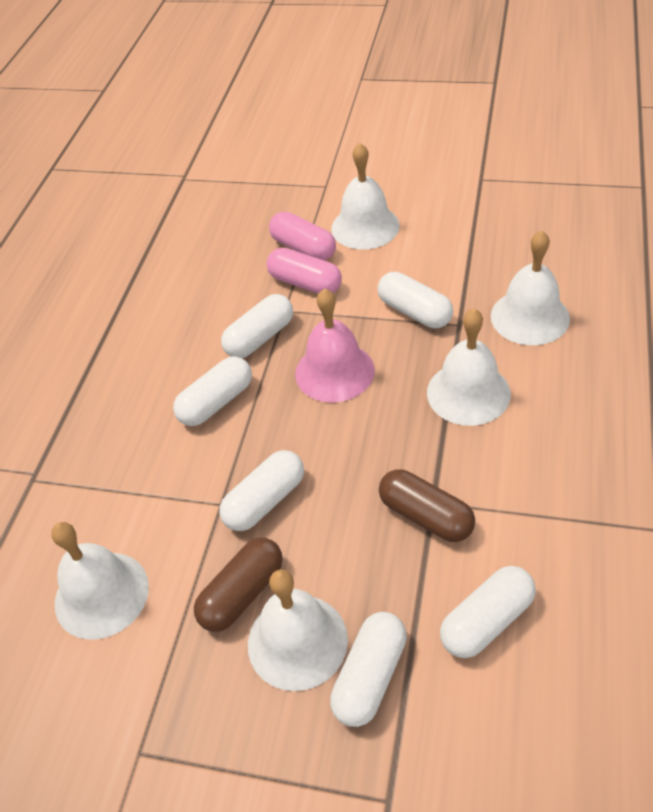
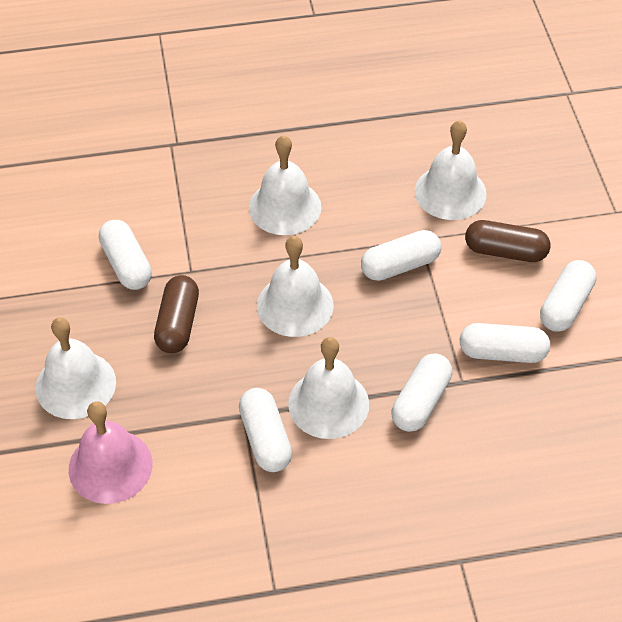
pink capsule: 2 -> 0

